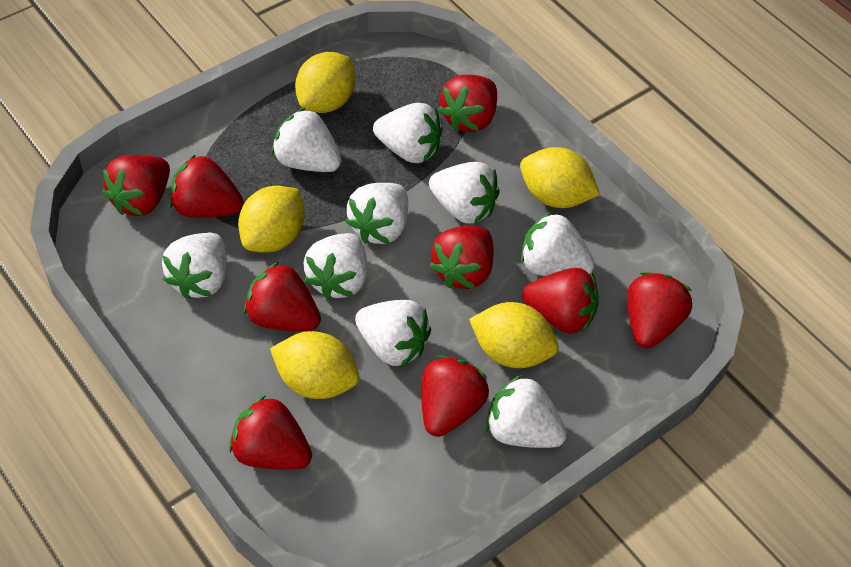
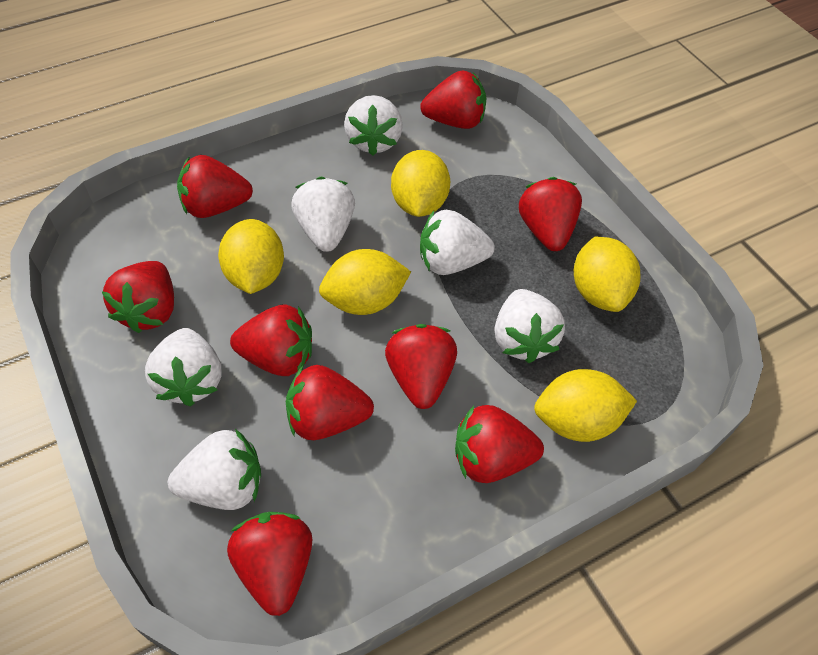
white strawberry: 9 -> 6

